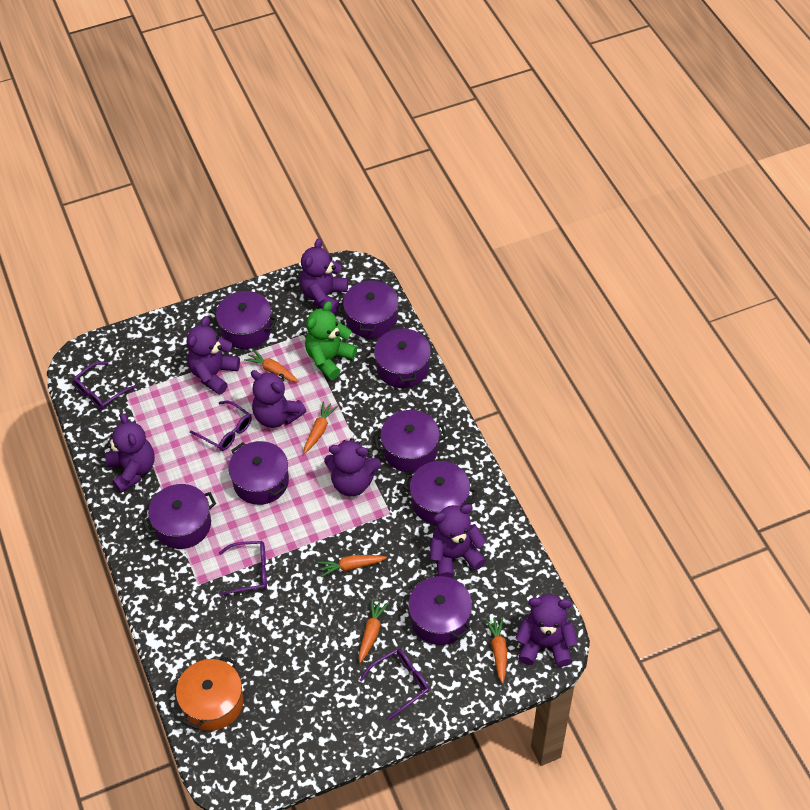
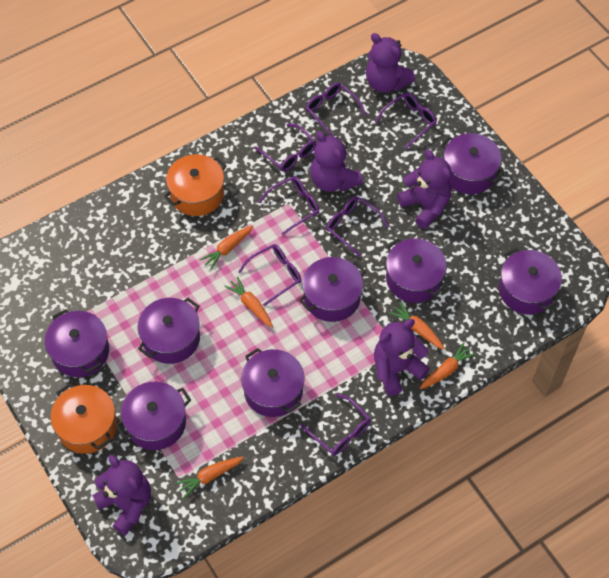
green teddy bear: 1 -> 0
orange pot: 1 -> 2
purple glasses: 4 -> 7
purple teddy bear: 7 -> 5

